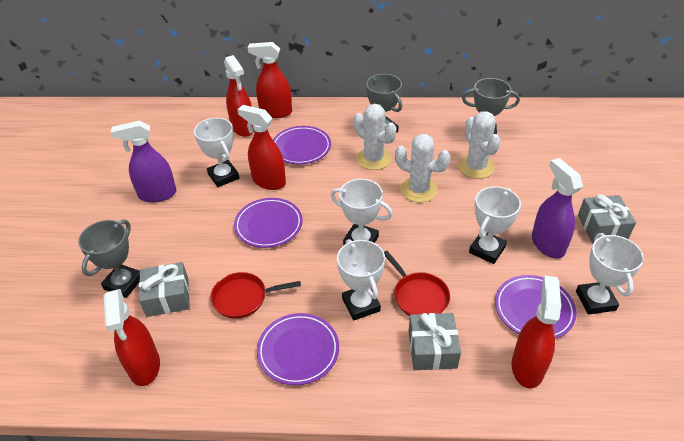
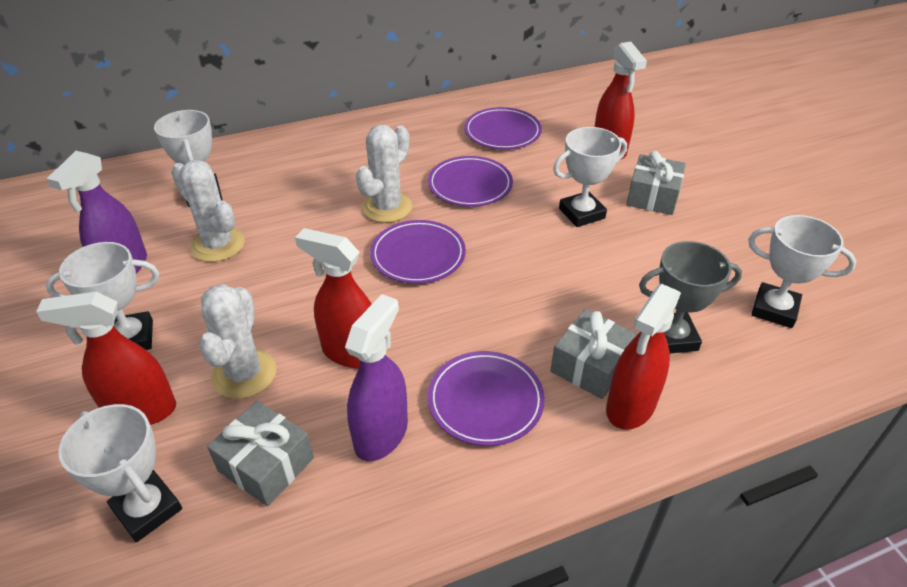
grey trophy: 3 -> 1
red pan: 2 -> 0
red spray bottle: 5 -> 4

